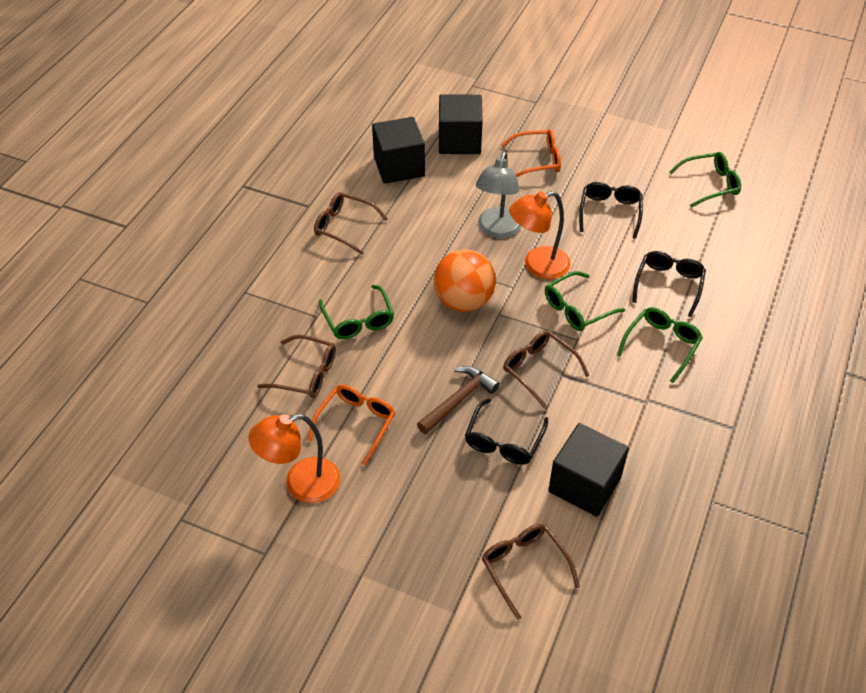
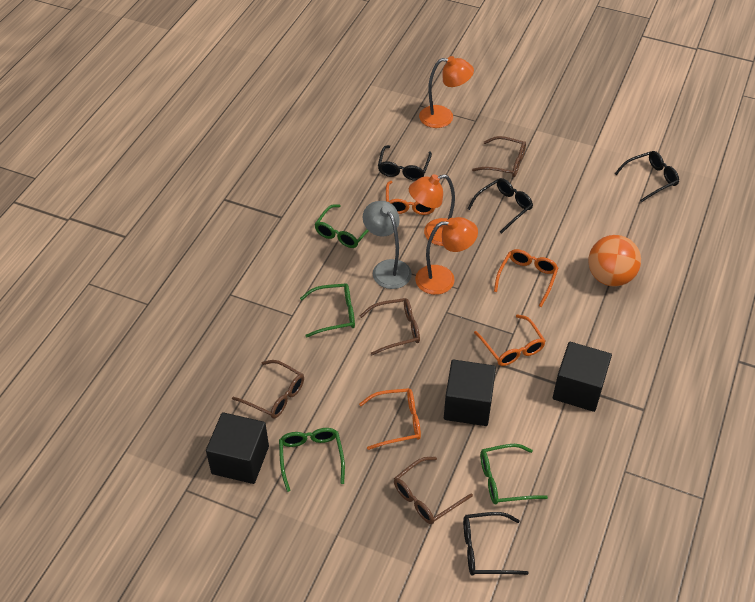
black glasses: 3 -> 4
brown hammer: 1 -> 0
orange glasses: 2 -> 4
orange lamp: 2 -> 3

